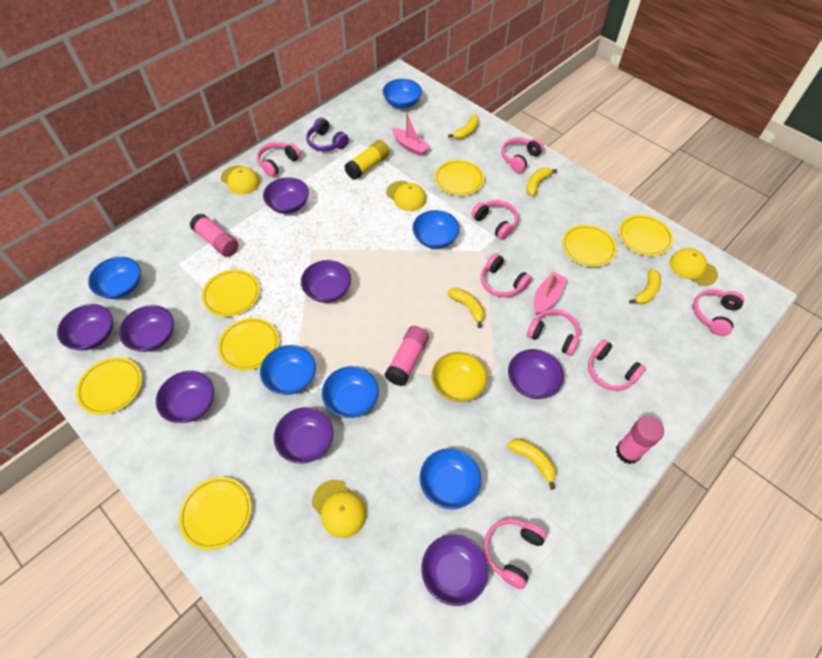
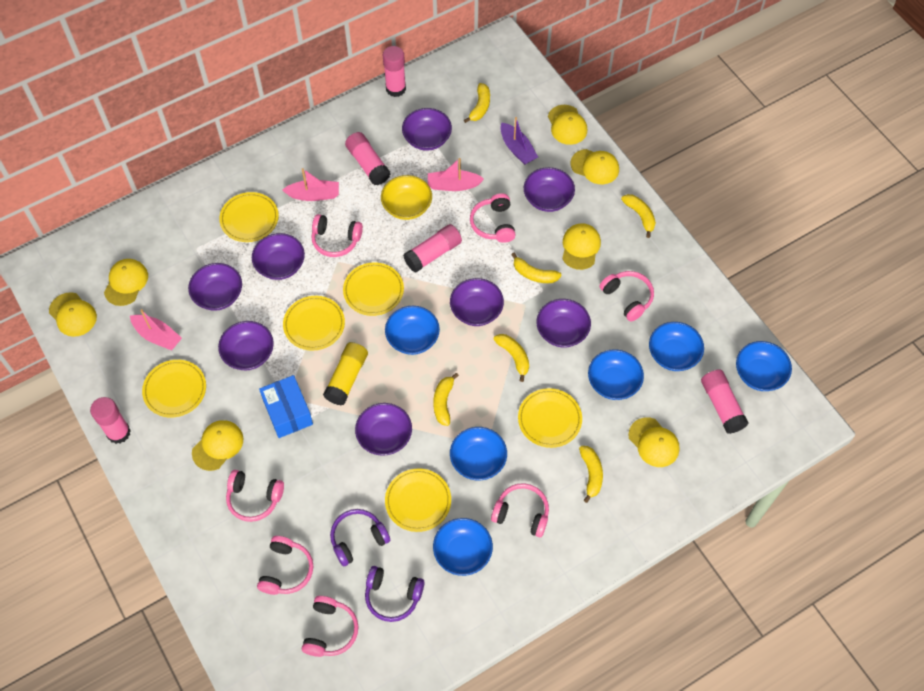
blue box: 0 -> 1
pink boat: 2 -> 3
pink glue stick: 3 -> 5
pink headphones: 8 -> 7
purple boat: 0 -> 1
purple headphones: 1 -> 2
yellow banana: 5 -> 6
yellow cap: 4 -> 7
yellow plate: 7 -> 6

